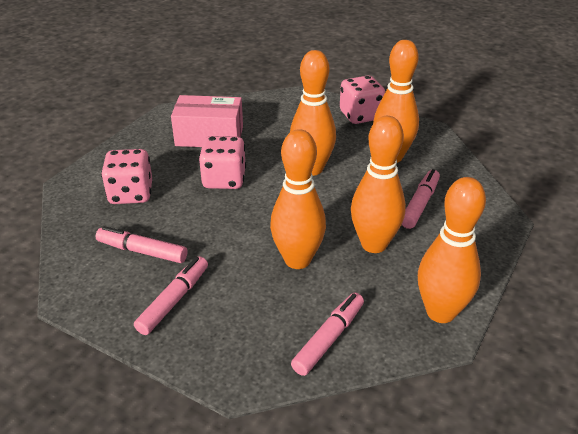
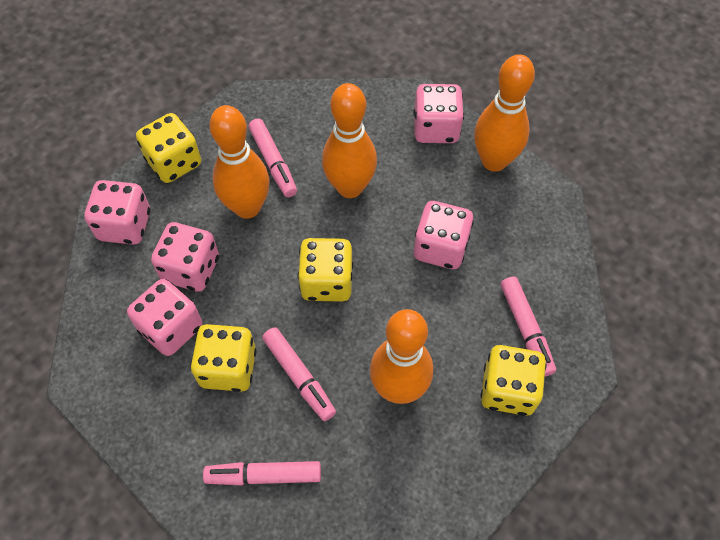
orange bowling pin: 5 -> 4
pink box: 1 -> 0
pink dice: 3 -> 5
yellow dice: 0 -> 4

